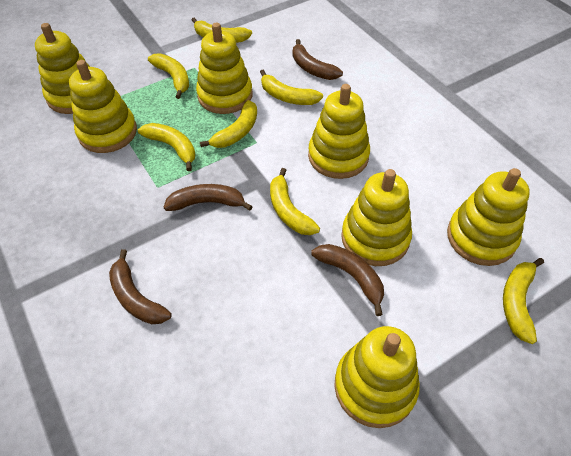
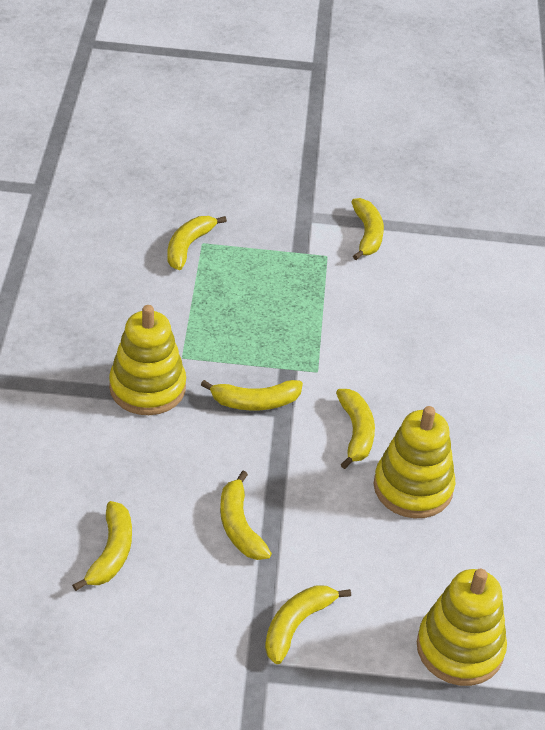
brown banana: 4 -> 0
yellow stacking toy: 7 -> 3

